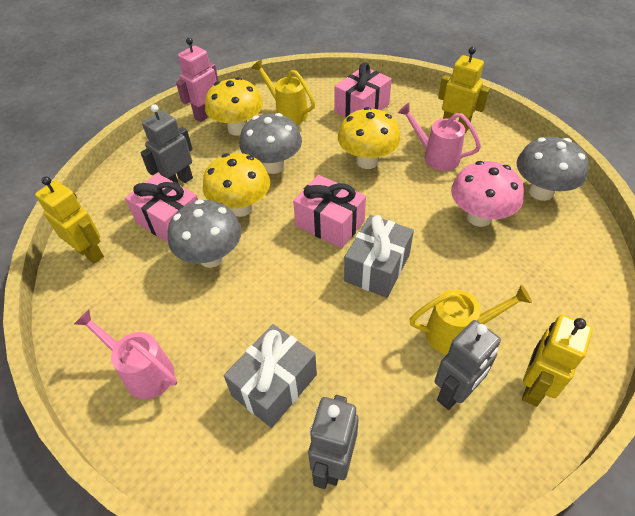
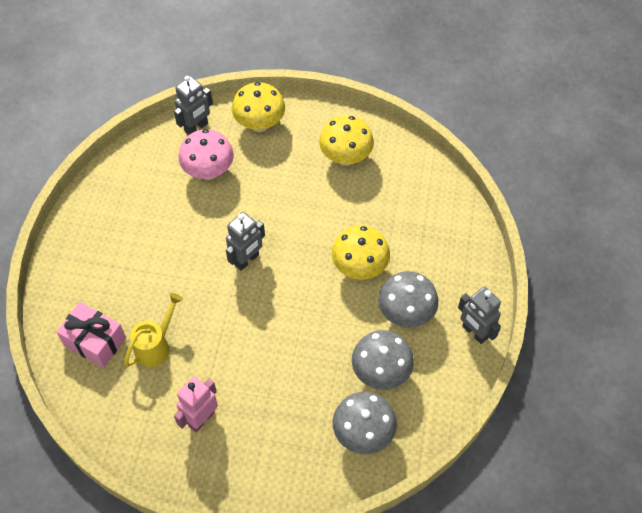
grey gift: 2 -> 0
pink gift: 3 -> 1
pink watering can: 2 -> 0
yellow robot: 3 -> 0
yellow watering can: 2 -> 1

